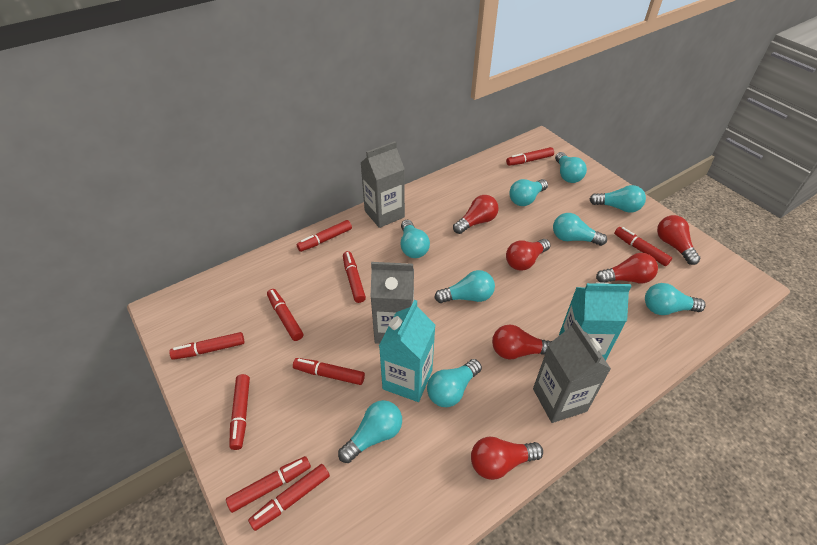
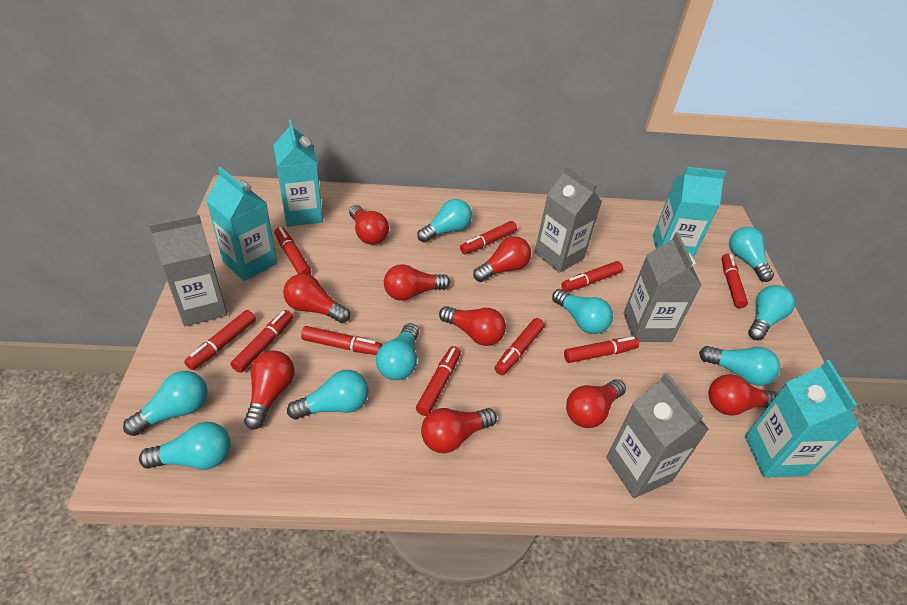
grey carton: 3 -> 4
red light bulb: 6 -> 9
turquoise carton: 2 -> 4

